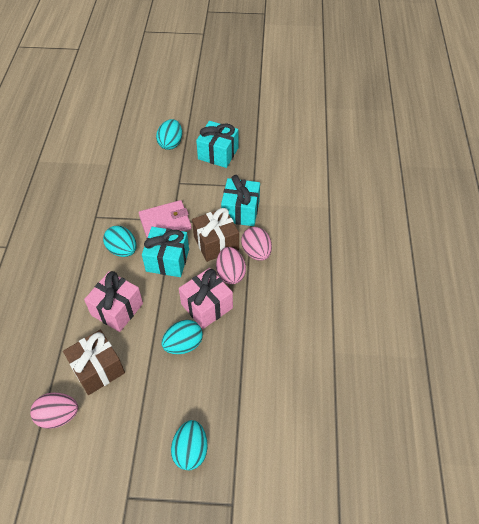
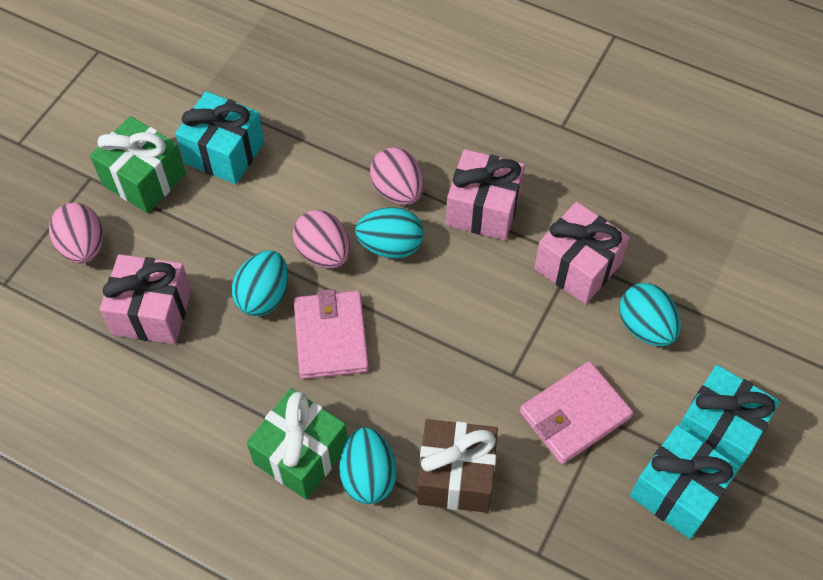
brown gift: 2 -> 1
green gift: 0 -> 2
pink gift: 2 -> 3
pink wallet: 1 -> 2

